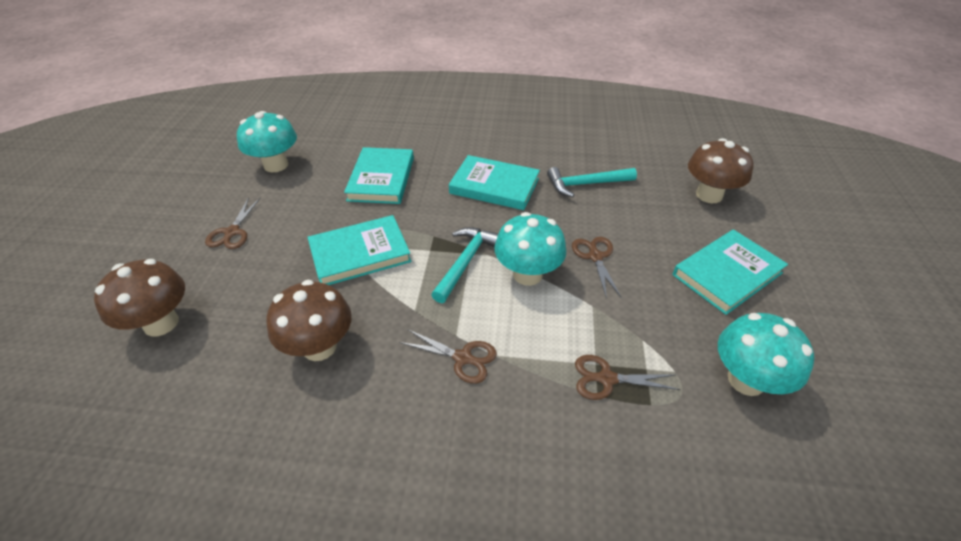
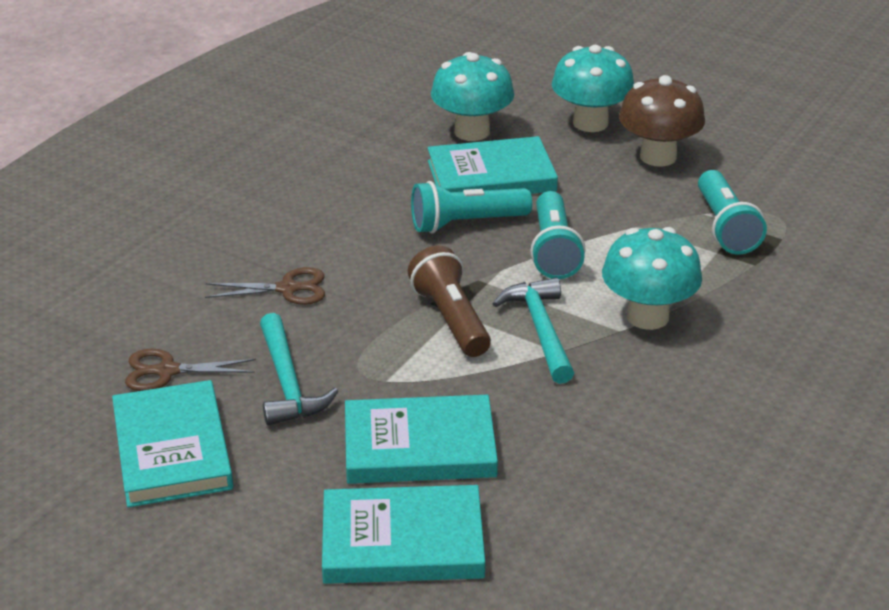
brown flashlight: 0 -> 1
brown mushroom: 3 -> 1
brown scissors: 4 -> 2
turquoise flashlight: 0 -> 3

